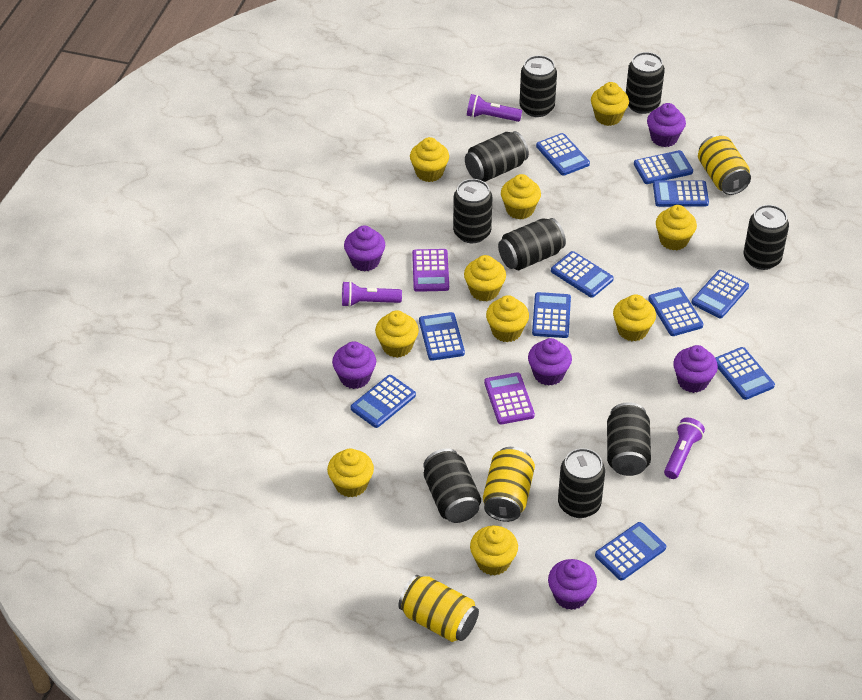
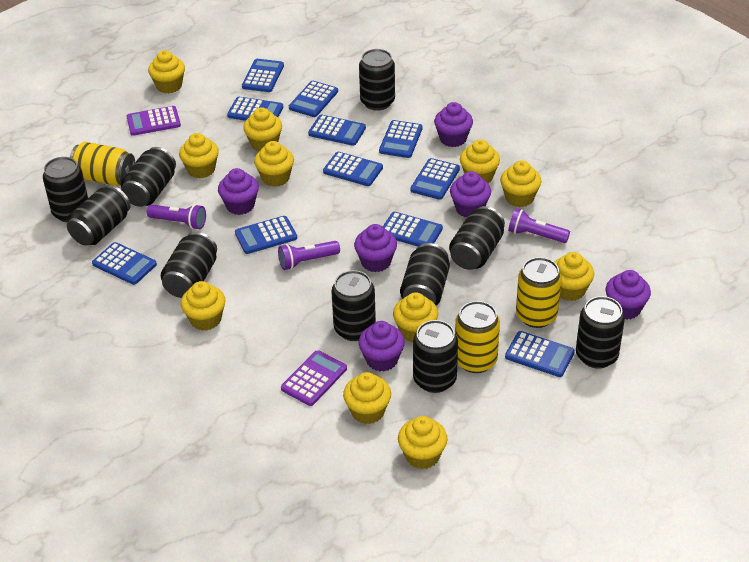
black can: 9 -> 10
yellow cupcake: 10 -> 11

